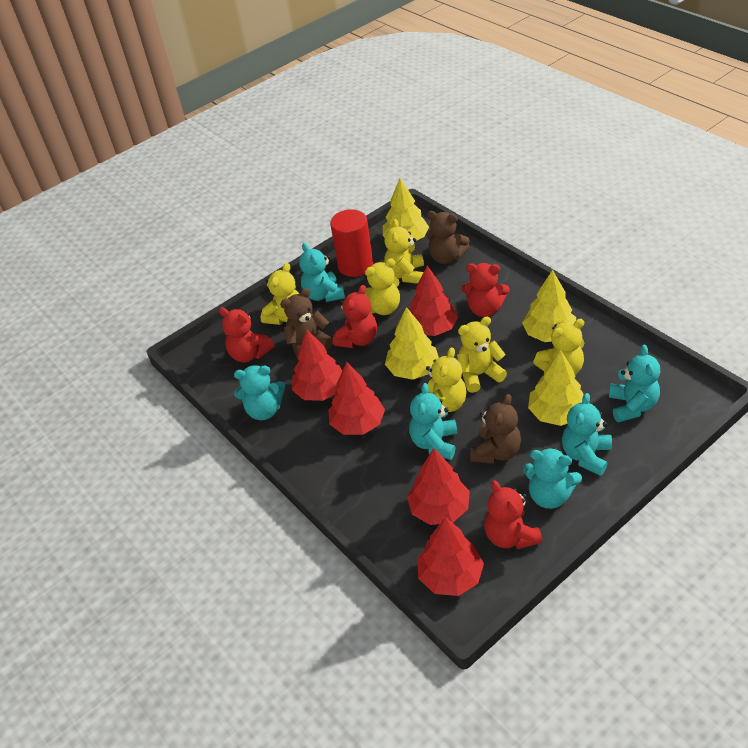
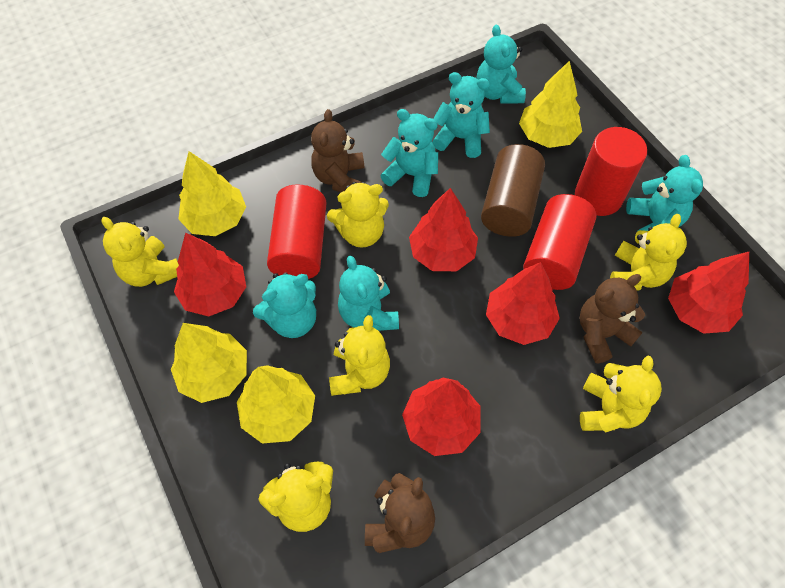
brown cylinder: 0 -> 1
red cylinder: 1 -> 3
red teddy bear: 4 -> 0

